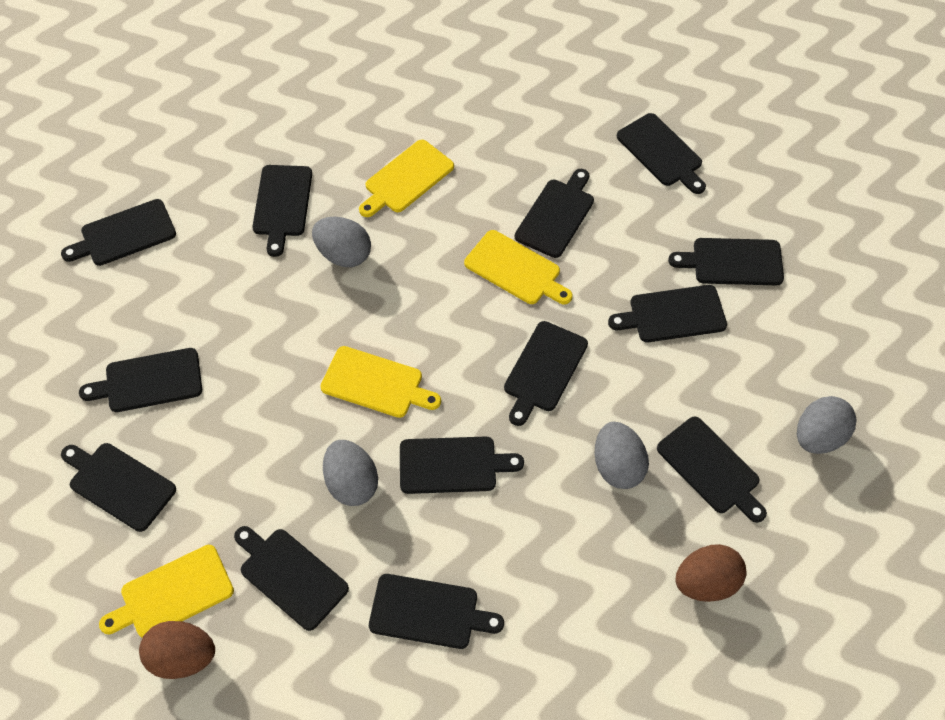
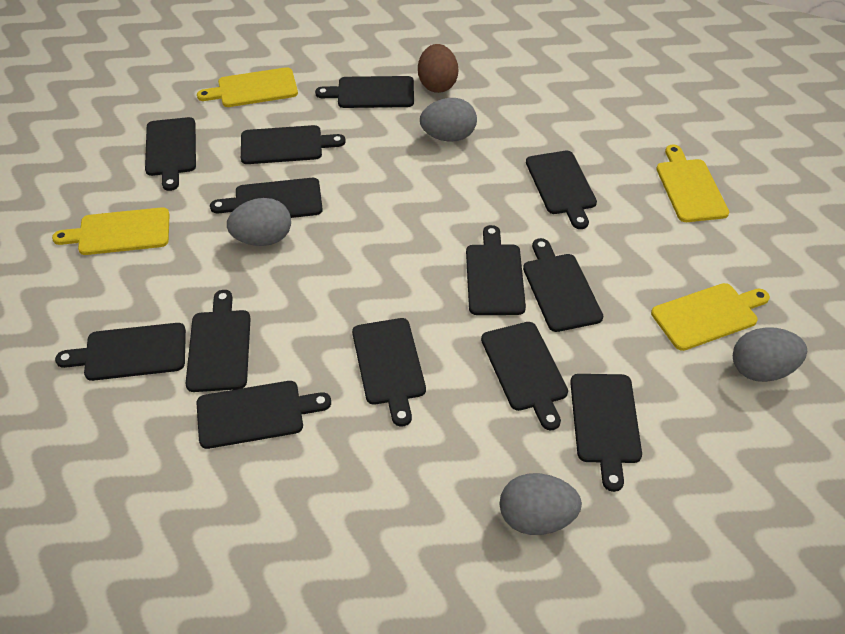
brown egg: 2 -> 1

